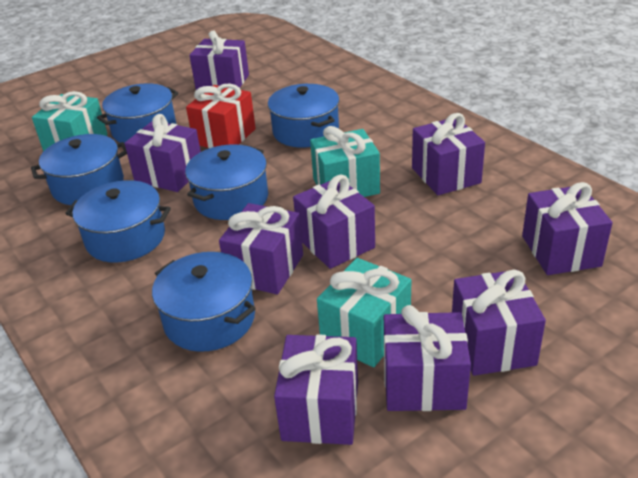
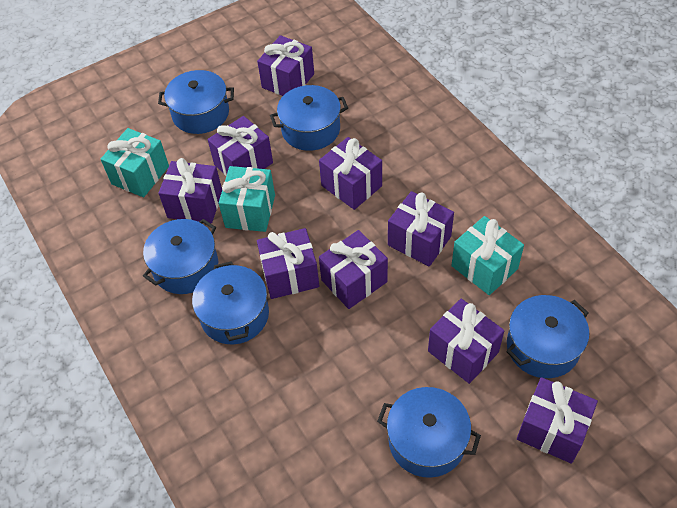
red gift: 1 -> 0

